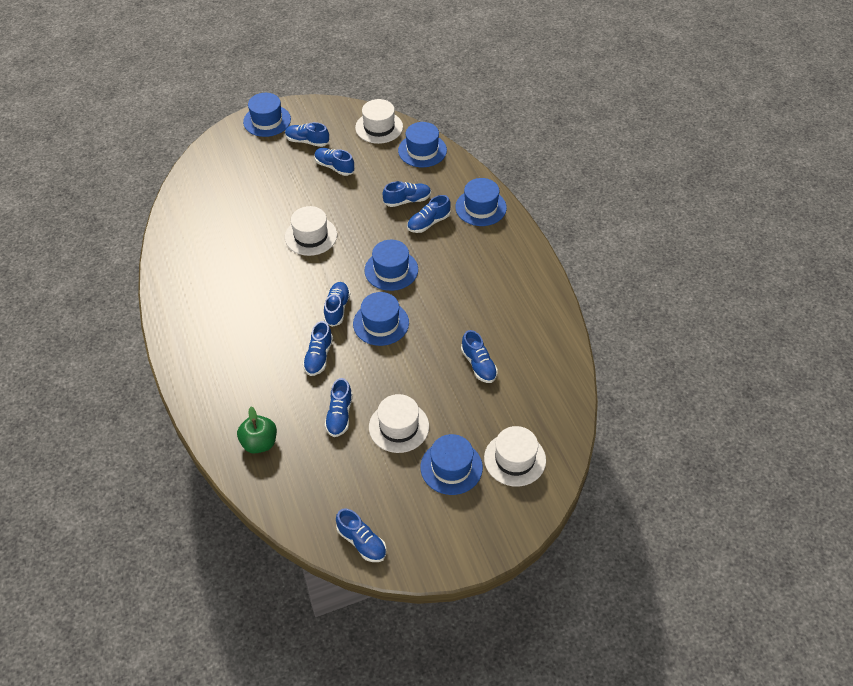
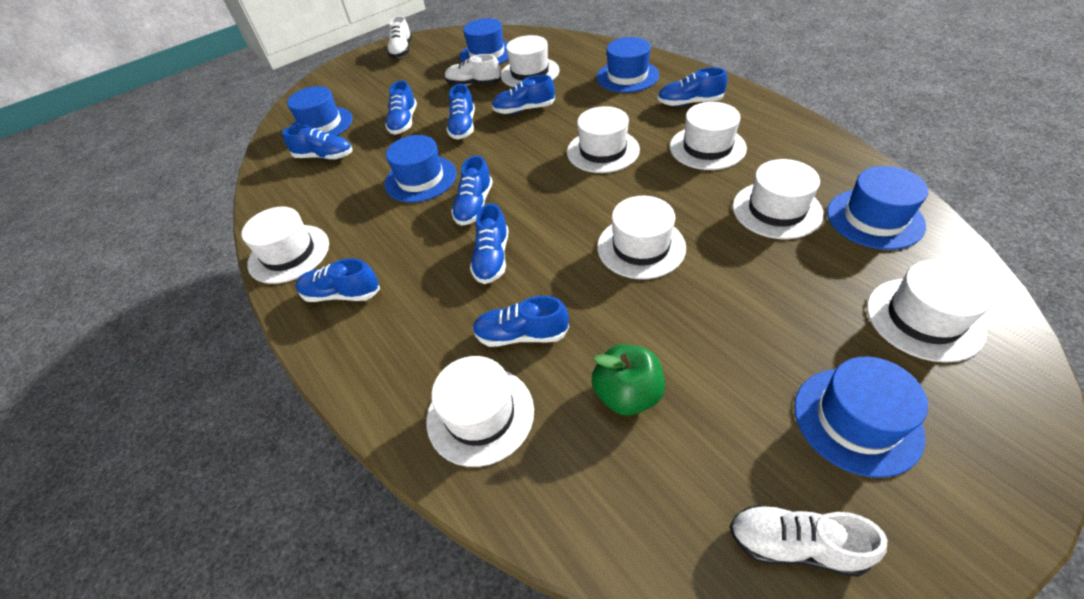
white hat: 4 -> 8
white shoe: 0 -> 3

